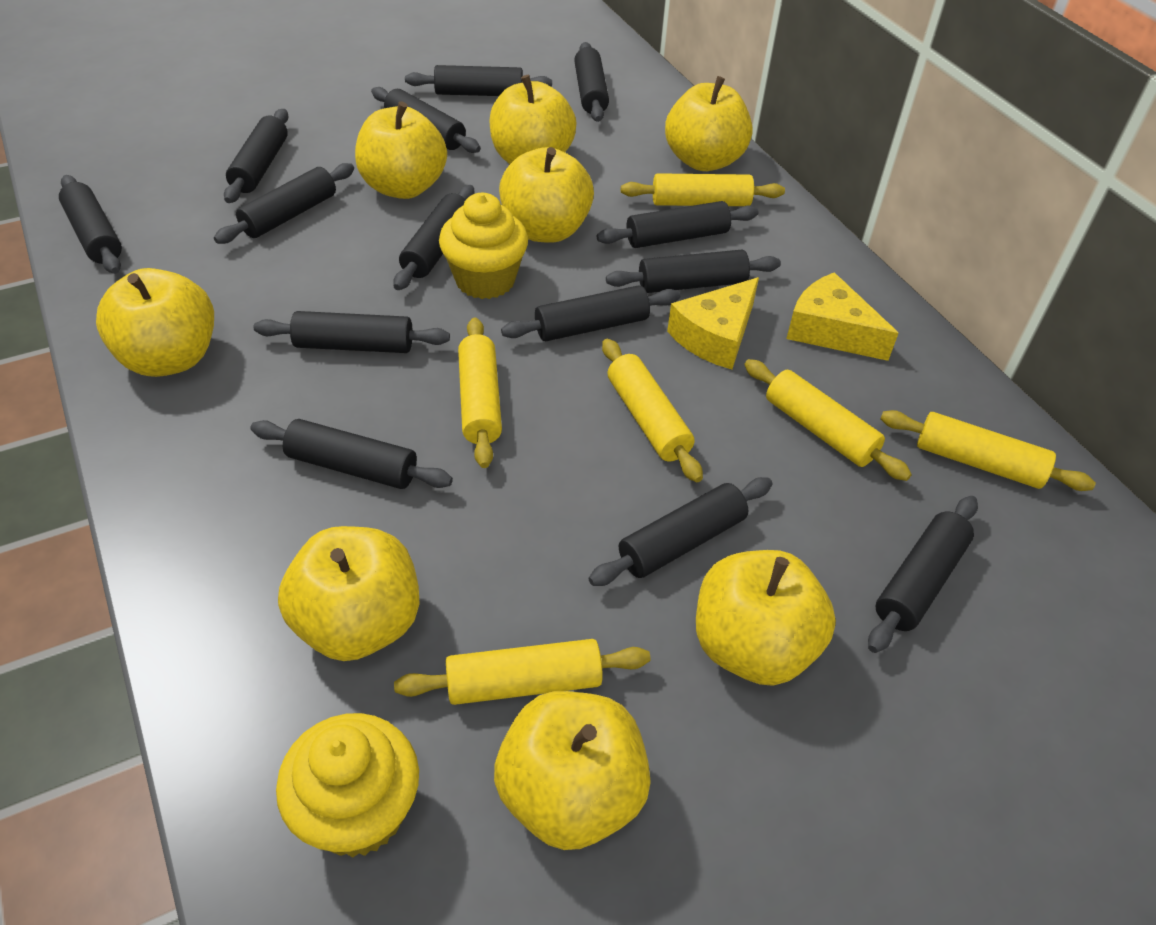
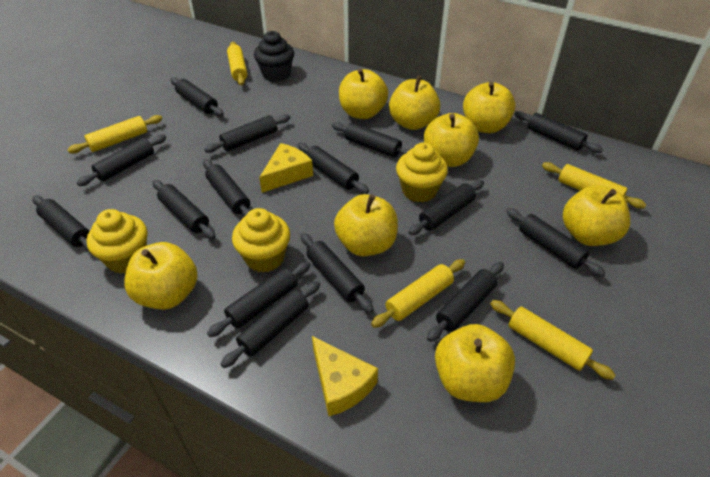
black cupcake: 0 -> 1
black rolling pin: 14 -> 15
yellow cupcake: 2 -> 3
yellow rolling pin: 6 -> 5

